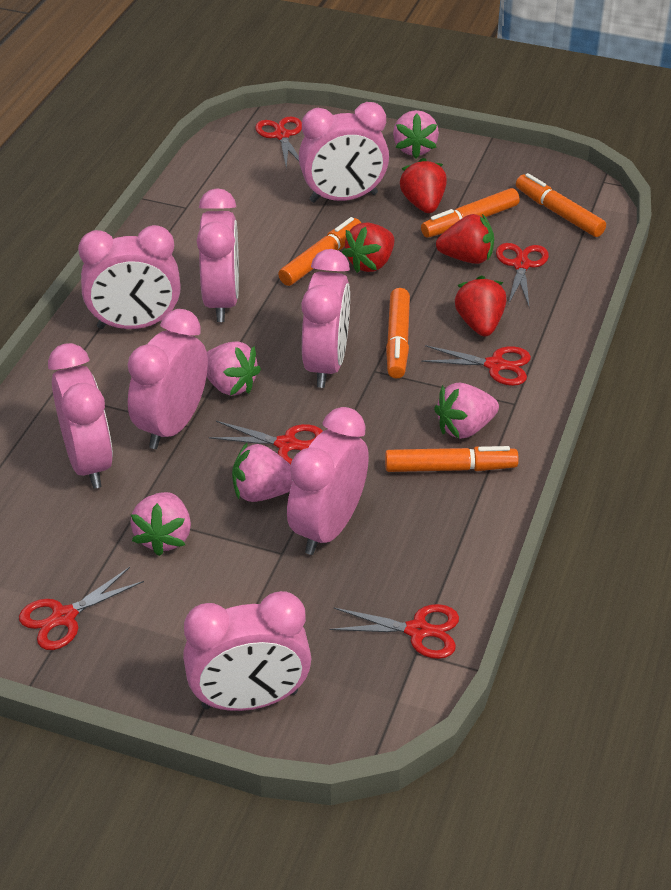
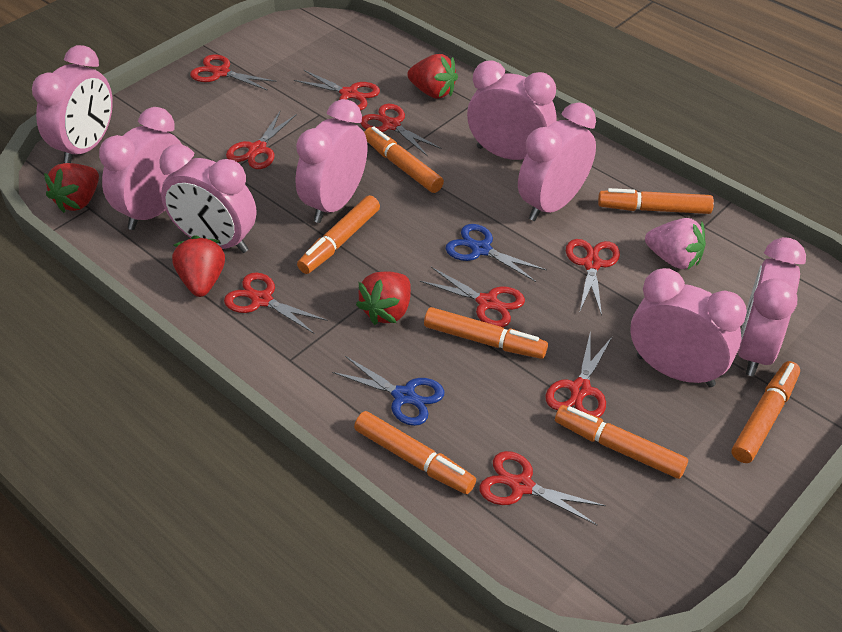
blue scissors: 0 -> 2
orange marker: 5 -> 7
pink strawberry: 5 -> 1
red scissors: 6 -> 9

